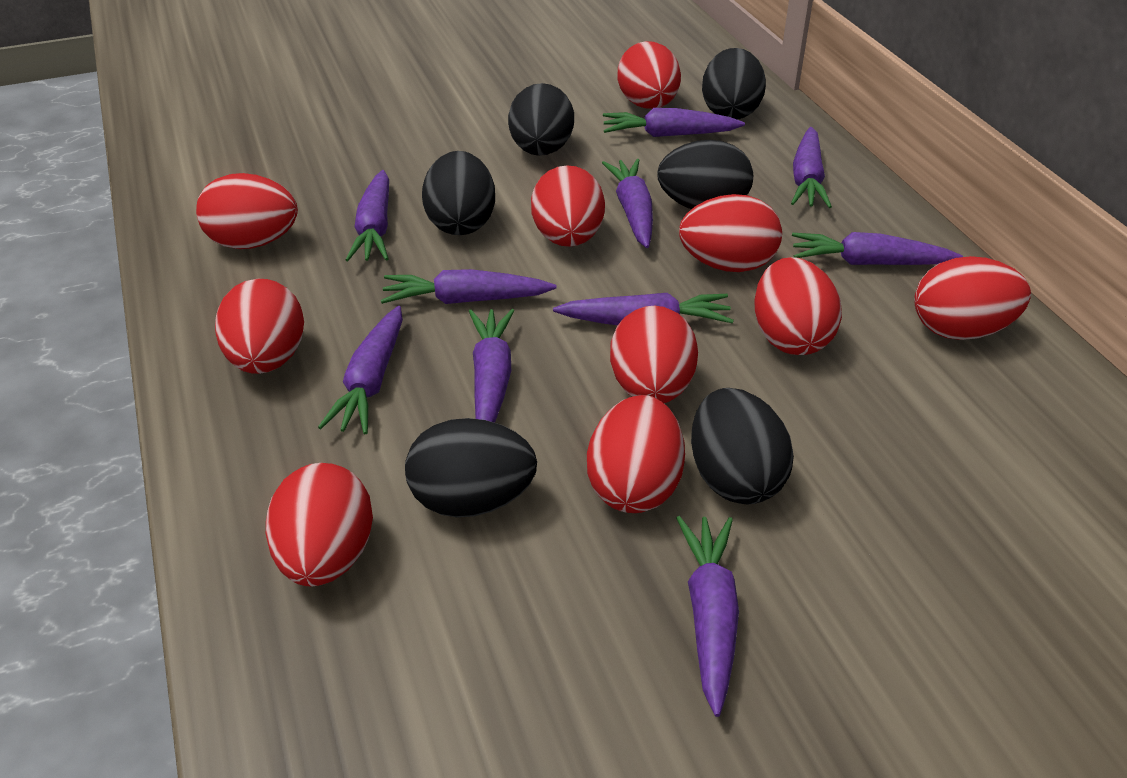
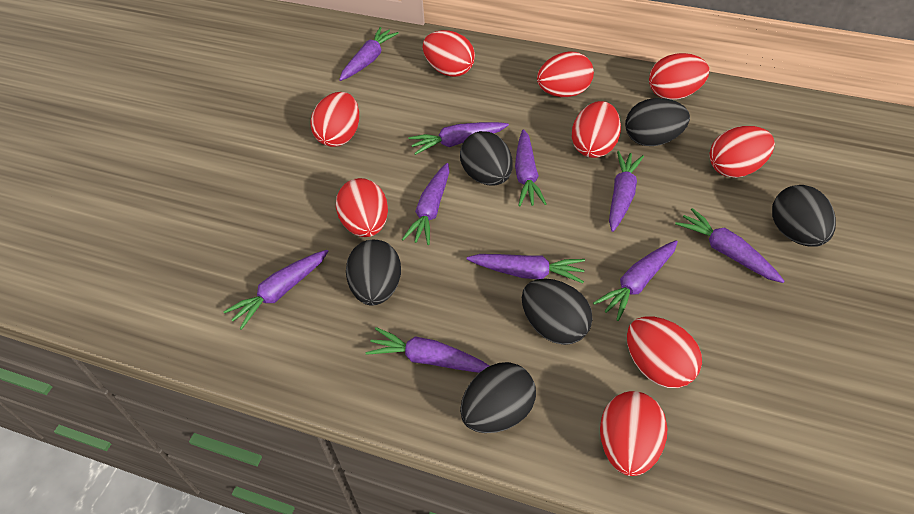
red egg: 10 -> 9

